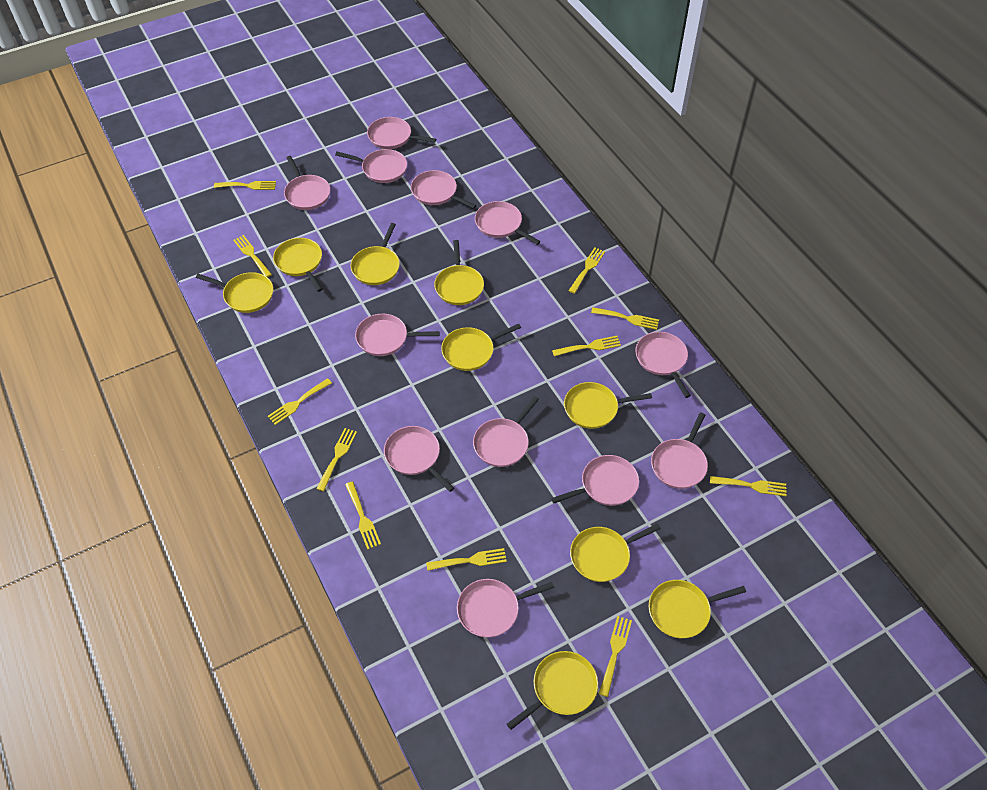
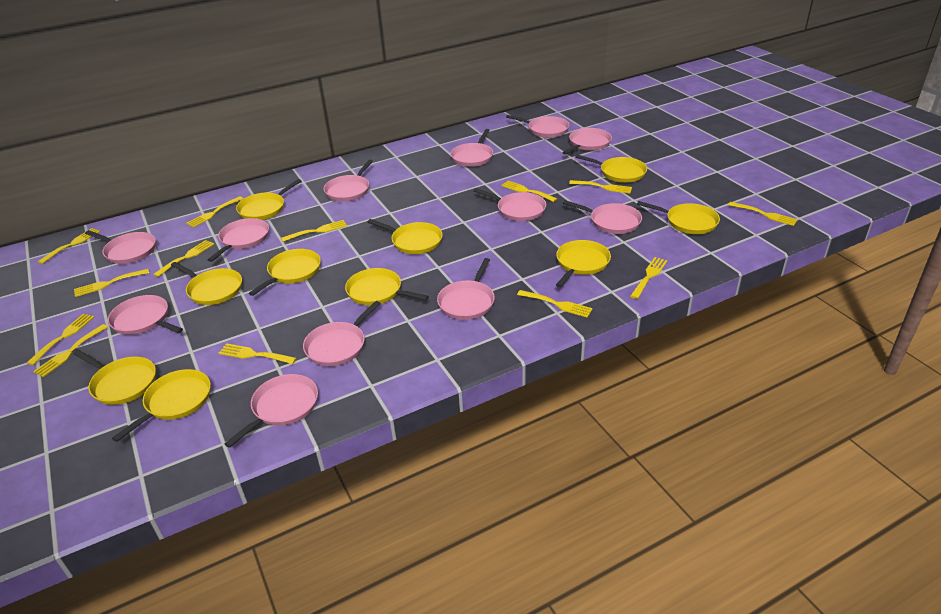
yellow fork: 11 -> 13
yellow pan: 9 -> 10

